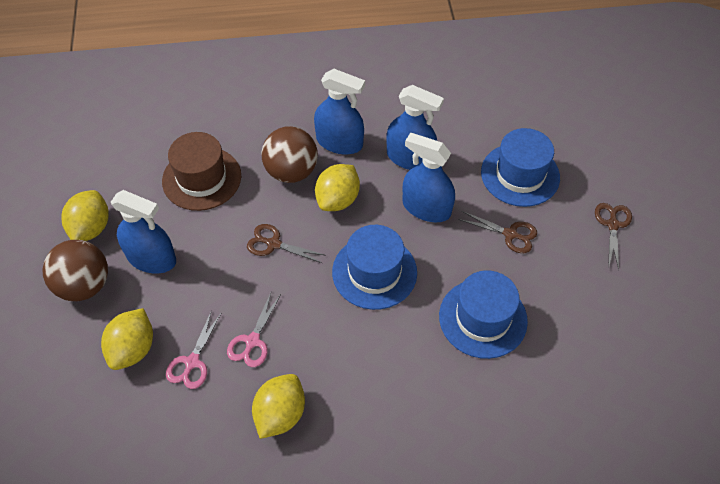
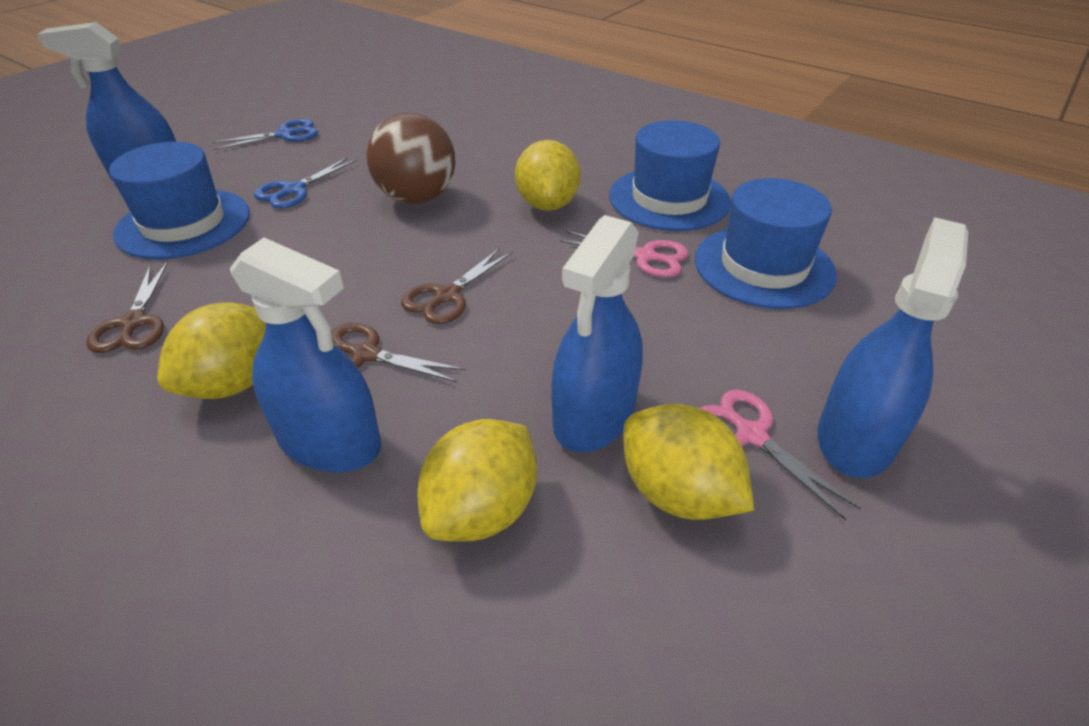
blue scissors: 0 -> 2
brown ball: 2 -> 1
brown hat: 1 -> 0

